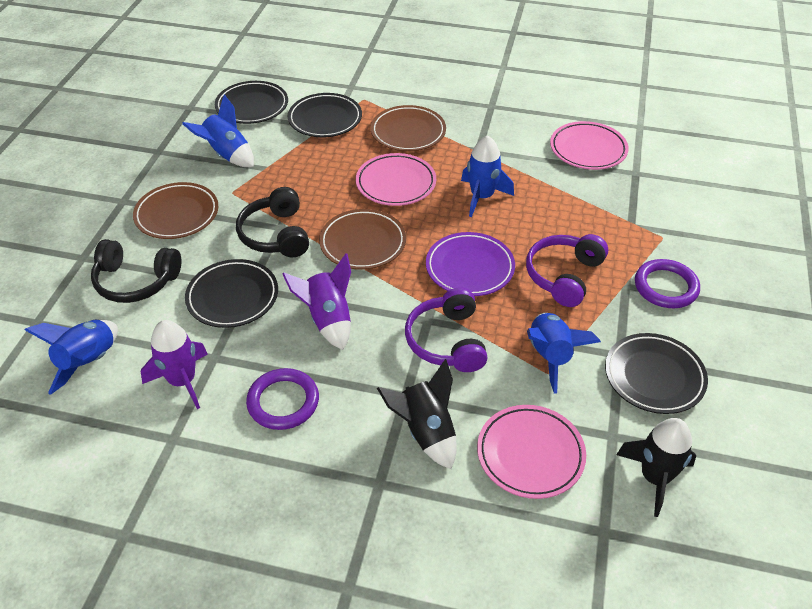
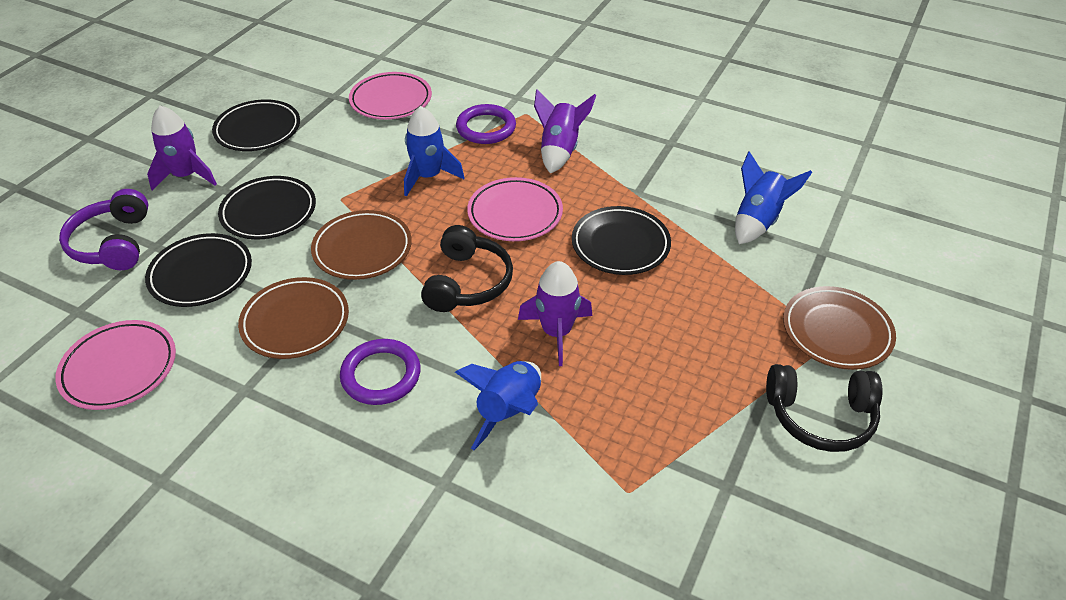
black rocket: 2 -> 0
blue rocket: 4 -> 3
purple headphones: 2 -> 1
purple plate: 1 -> 0
purple rocket: 2 -> 3

